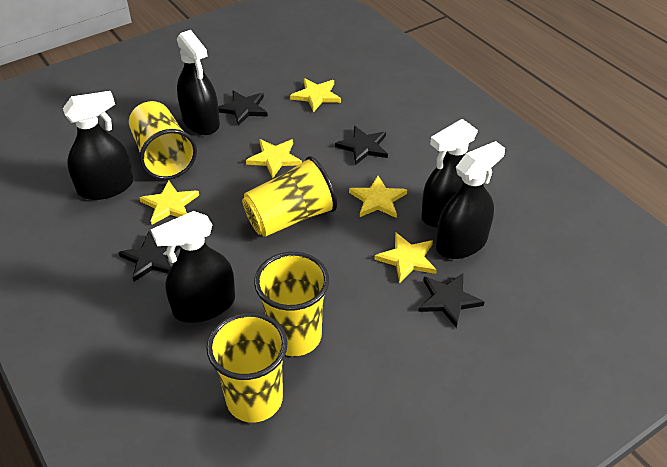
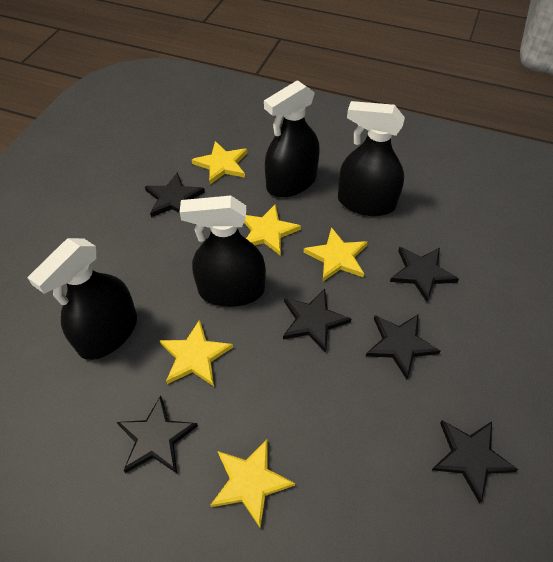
black spray bottle: 5 -> 4
black star: 4 -> 6
yellow cup: 4 -> 0

